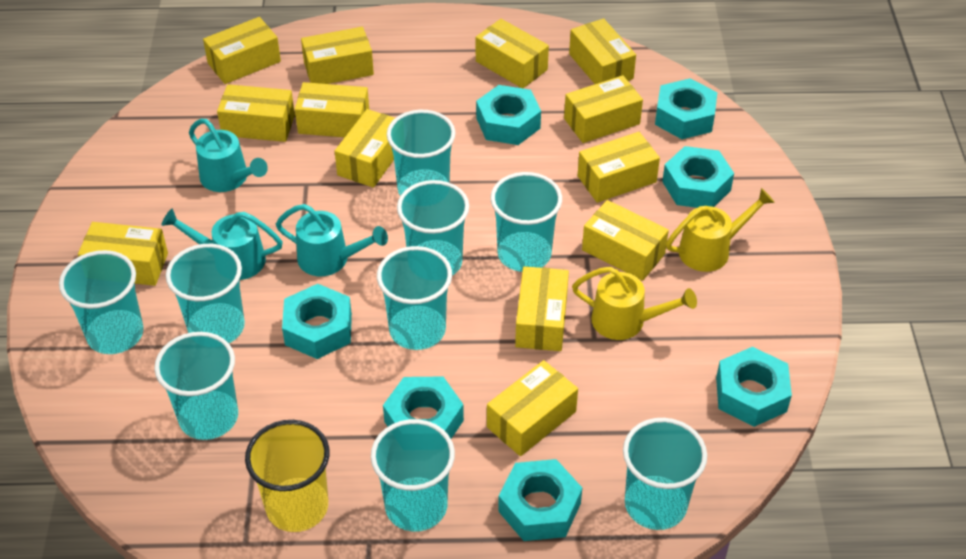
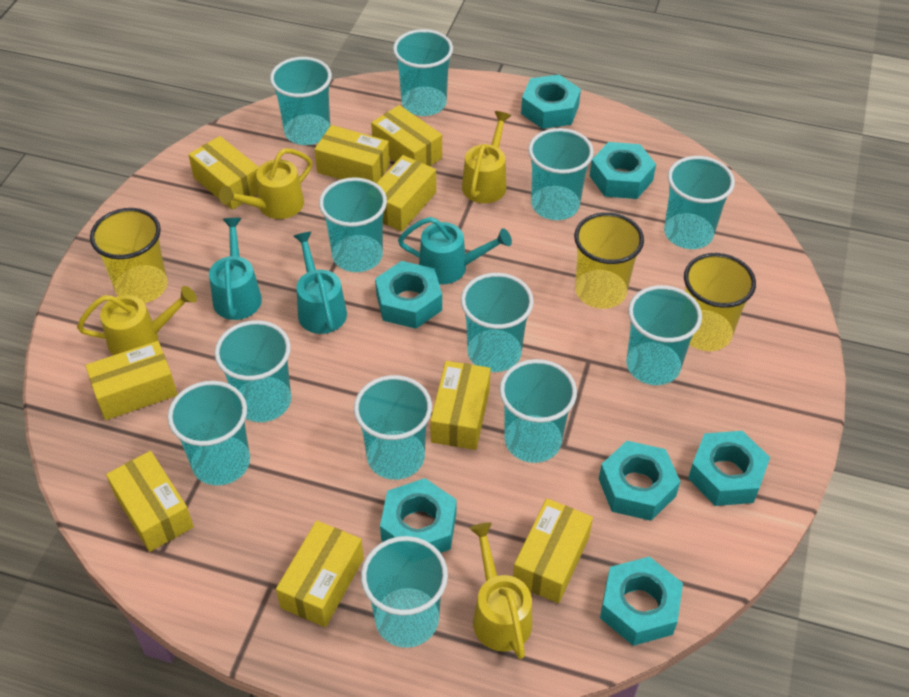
turquoise cup: 9 -> 12
yellow box: 13 -> 9
yellow cup: 1 -> 3
yellow watering can: 2 -> 4

